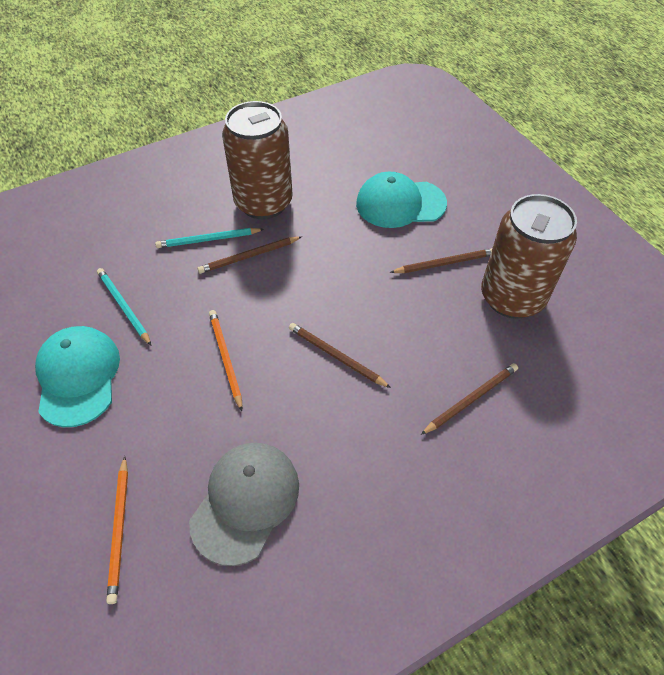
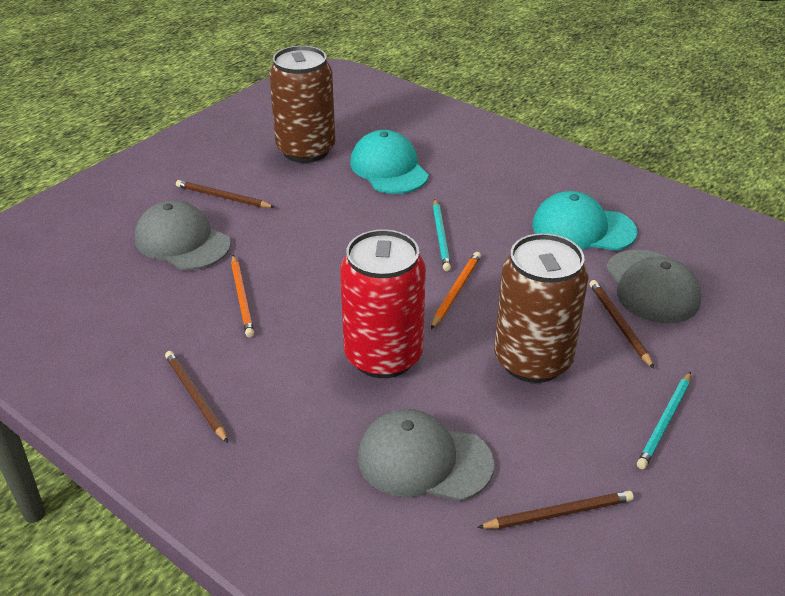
grey cap: 1 -> 3
red can: 0 -> 1

